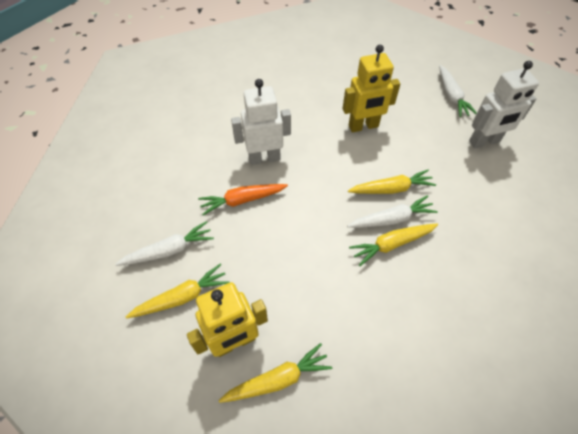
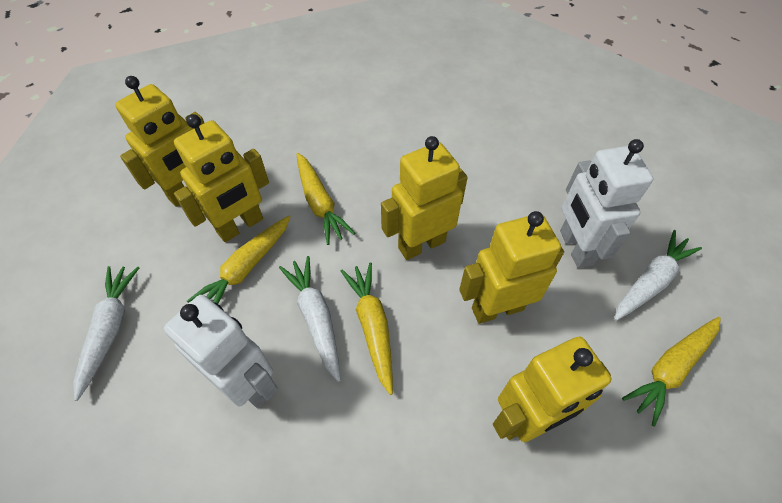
orange carrot: 1 -> 0
yellow robot: 2 -> 5

